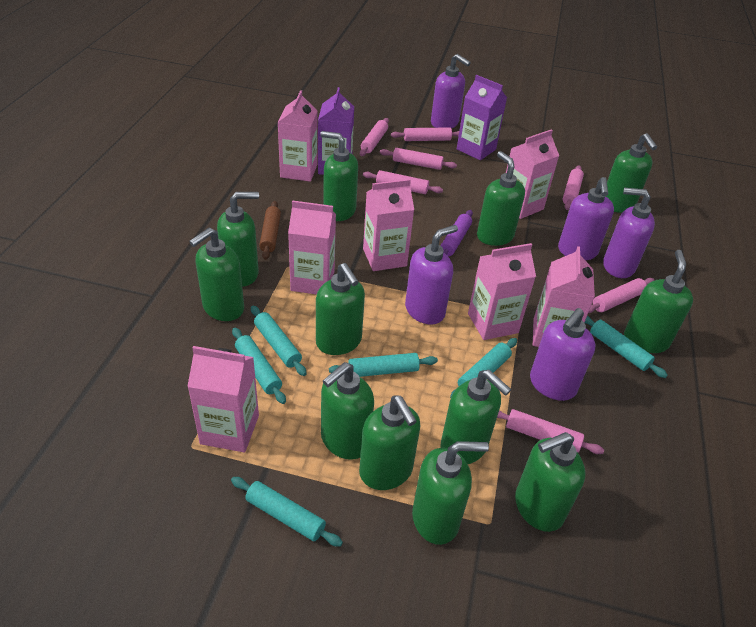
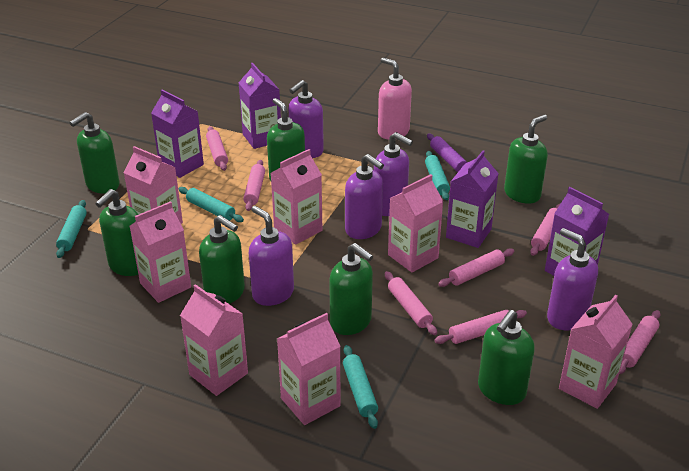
brown rolling pin: 1 -> 0
green soap dispenser: 12 -> 7
pink soap dispenser: 0 -> 1
purple carton: 2 -> 4
turquoise rolling pin: 6 -> 4

